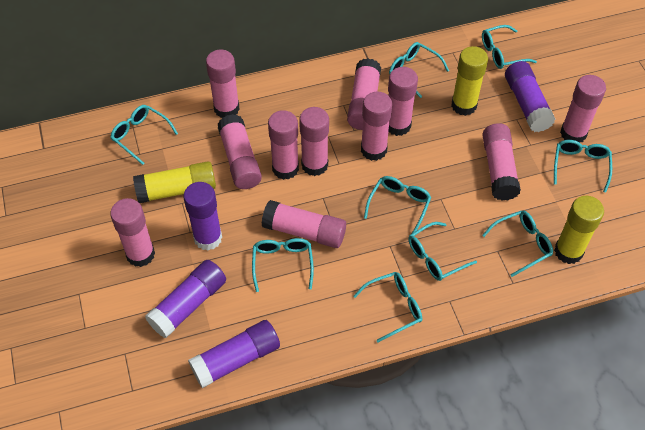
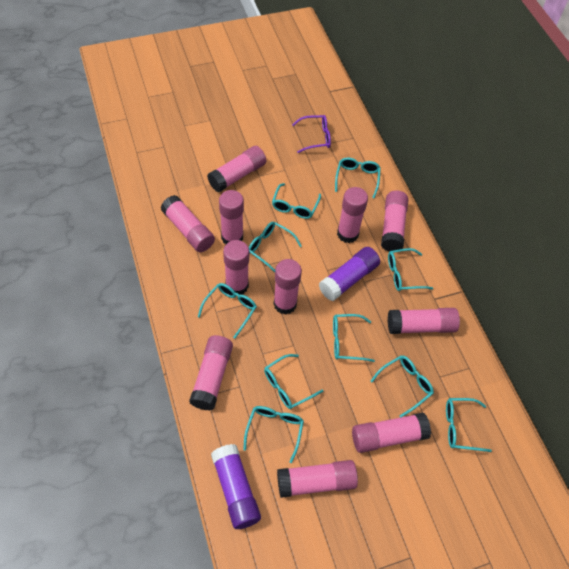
purple glasses: 0 -> 1
purple glue stick: 4 -> 2
turquoise glasses: 9 -> 10
yellow glue stick: 3 -> 0

